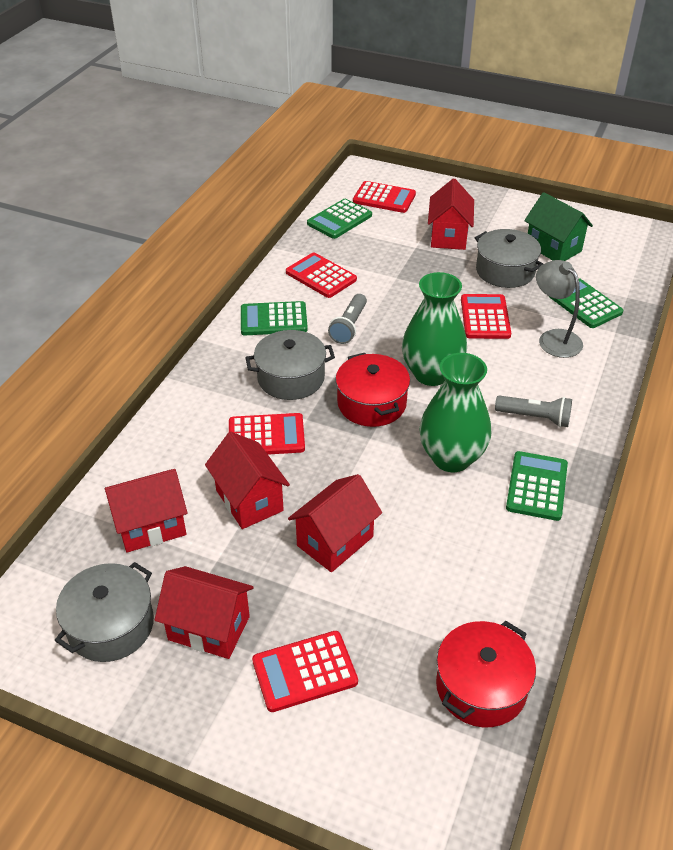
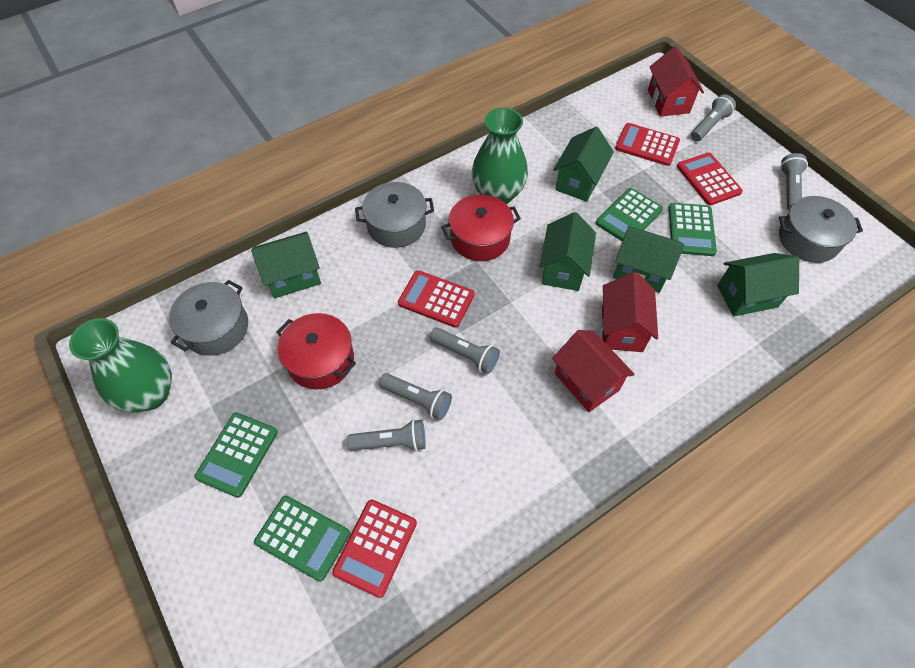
green house: 1 -> 5
grey flashlight: 2 -> 5
grey lamp: 1 -> 0
red calculator: 5 -> 4
red house: 5 -> 3

